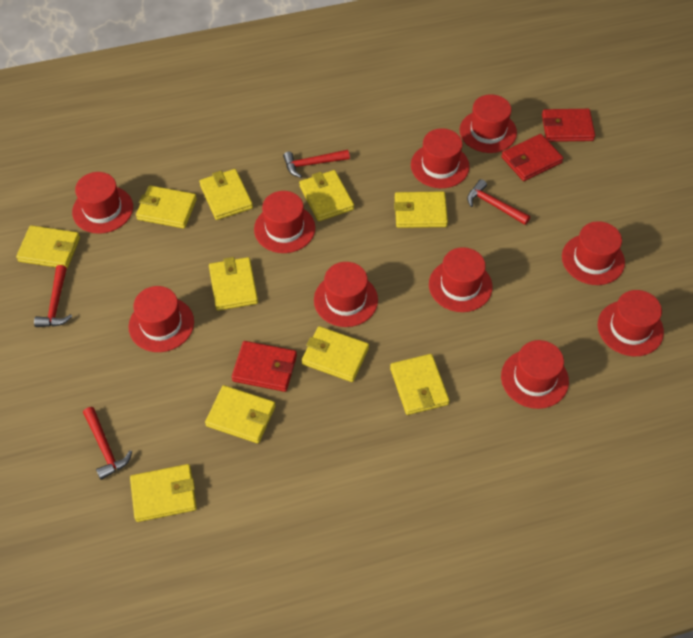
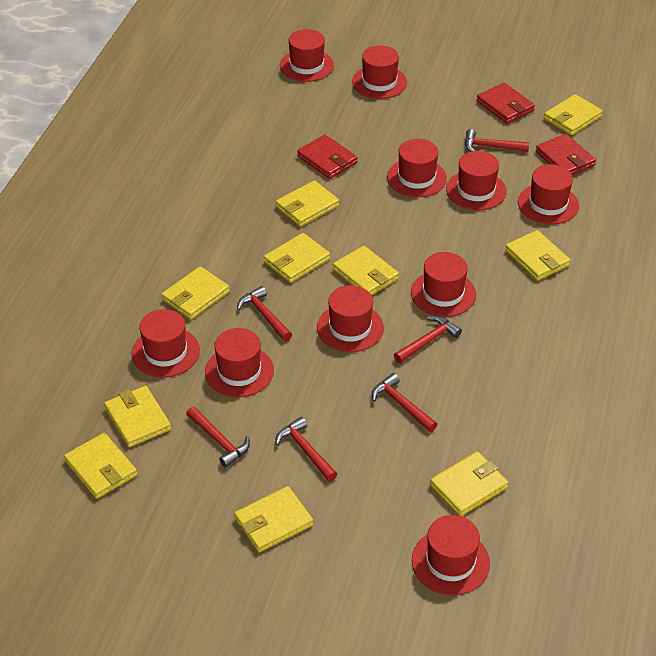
red hammer: 4 -> 6

